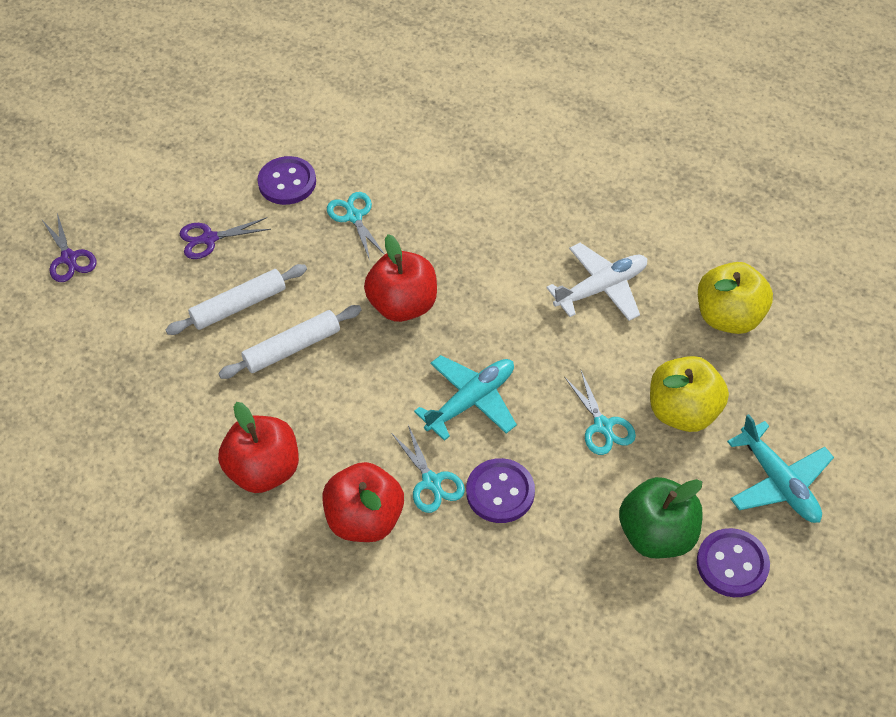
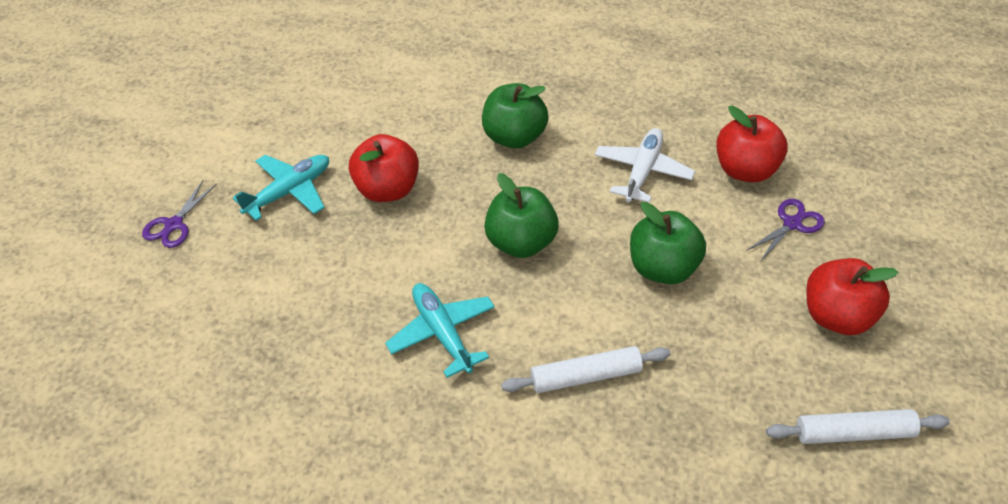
green apple: 1 -> 3
purple button: 3 -> 0
turquoise scissors: 3 -> 0
yellow apple: 2 -> 0

